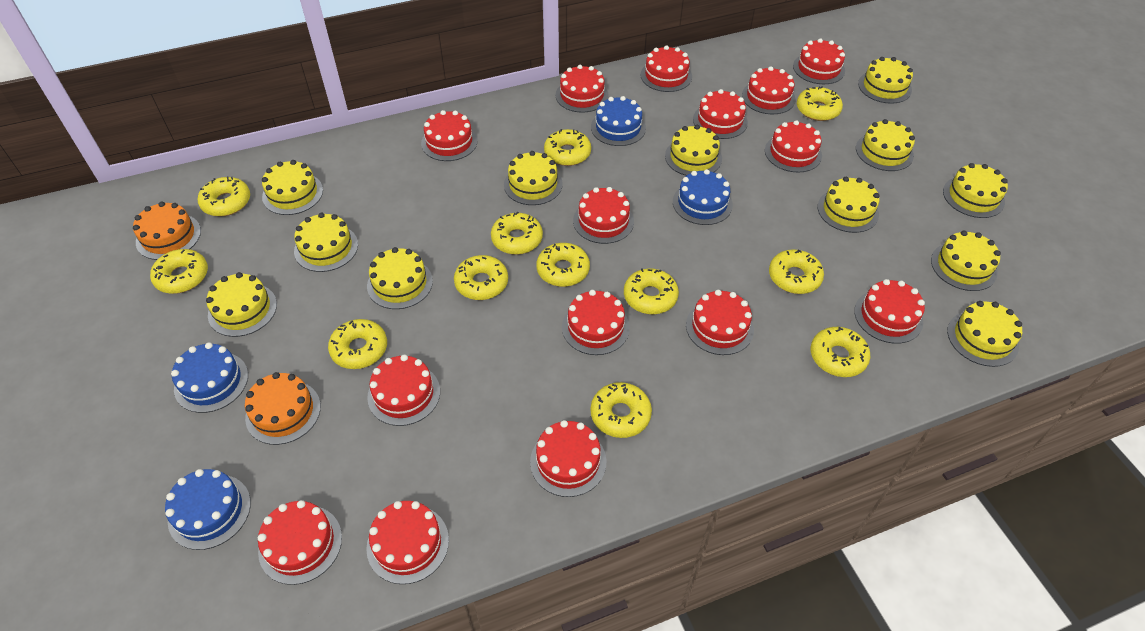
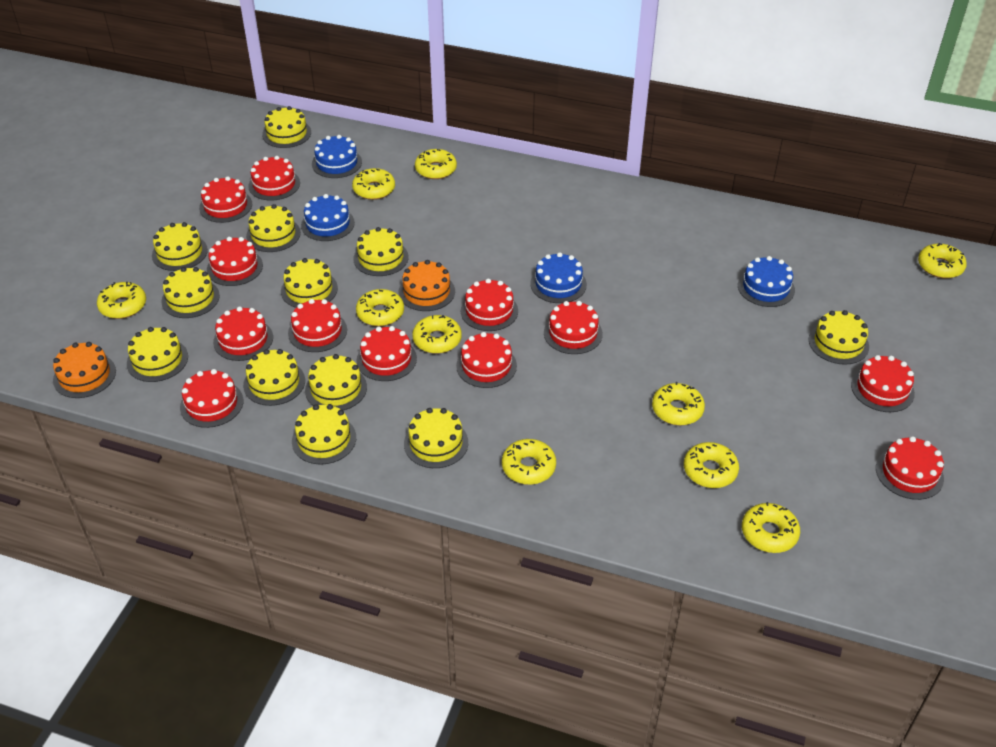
red cake: 15 -> 12
yellow donut: 12 -> 10

